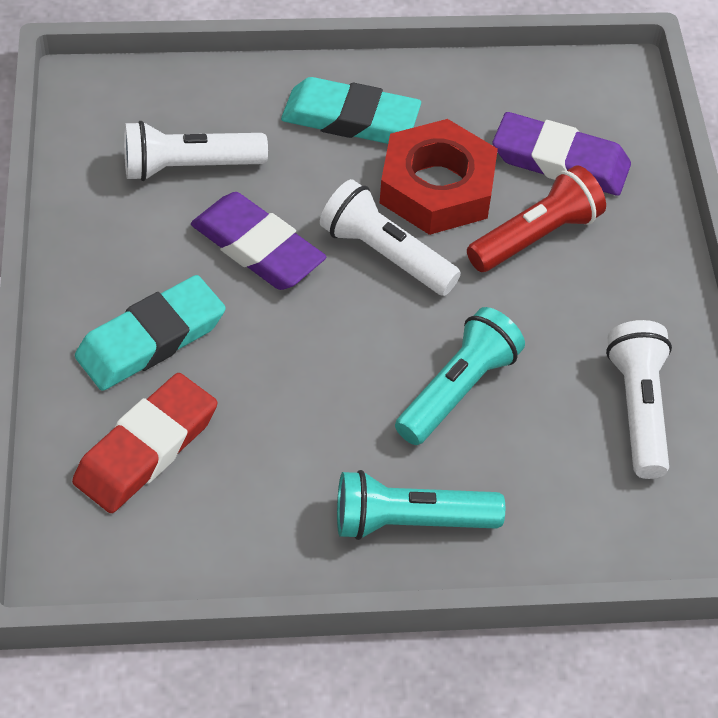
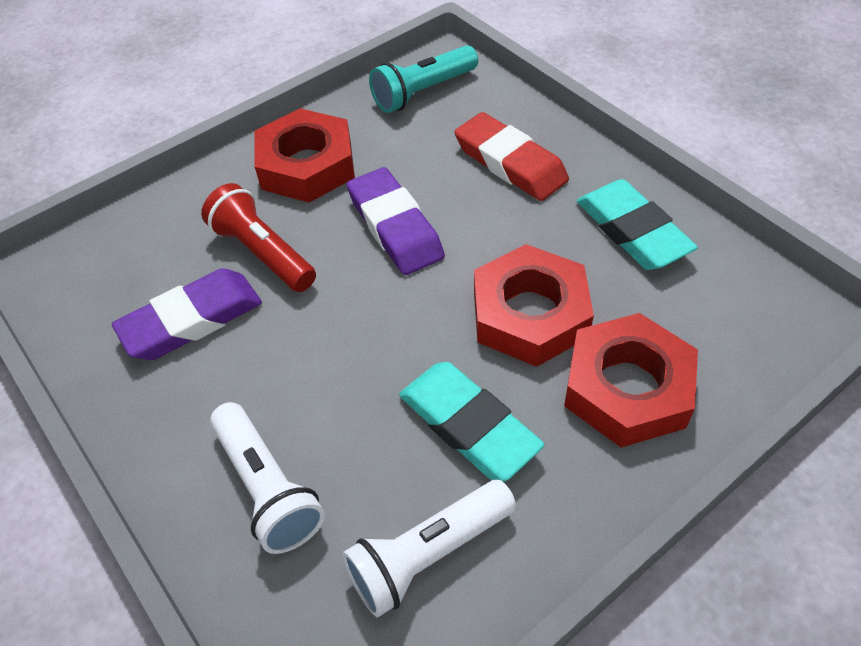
red nut: 1 -> 3
turquoise flashlight: 2 -> 1
white flashlight: 3 -> 2

